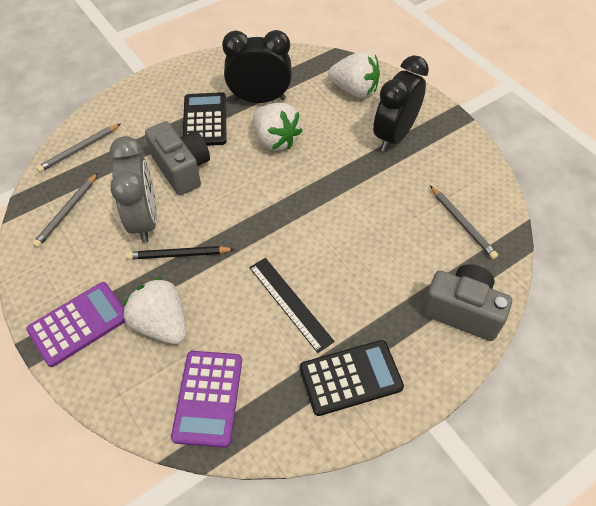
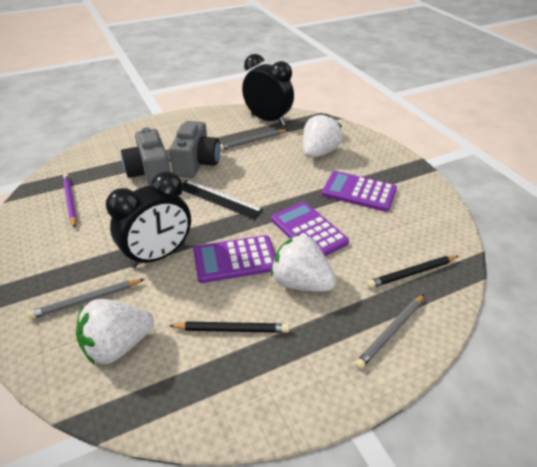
black calculator: 2 -> 0
black pencil: 1 -> 2
grey clock: 1 -> 0
purple calculator: 2 -> 3
purple pencil: 0 -> 1

